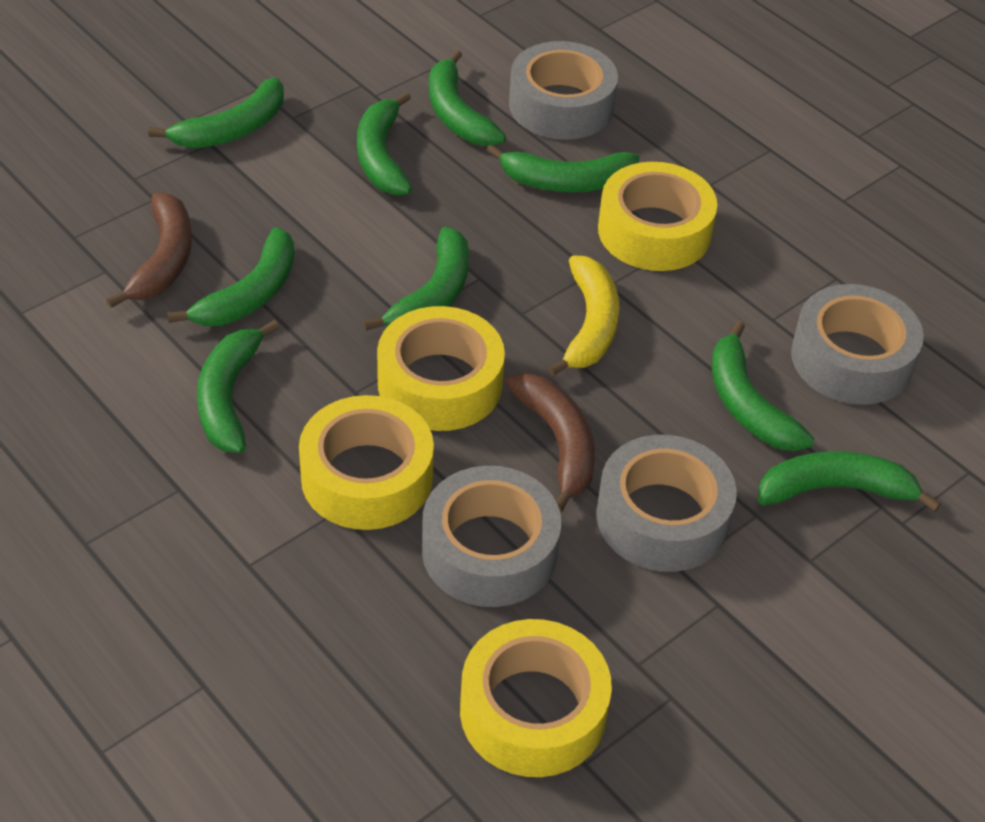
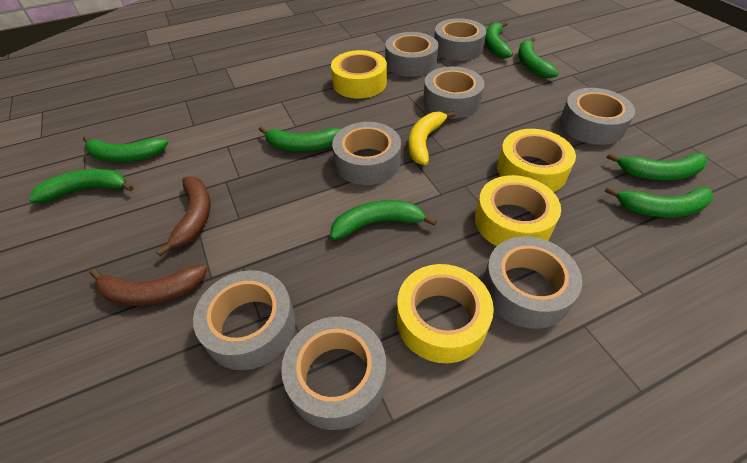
green banana: 9 -> 8
grey tape: 4 -> 8

